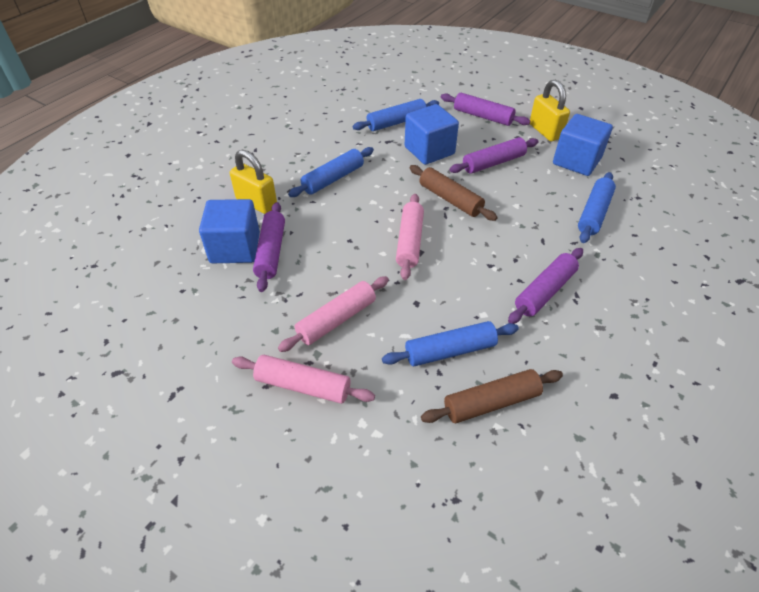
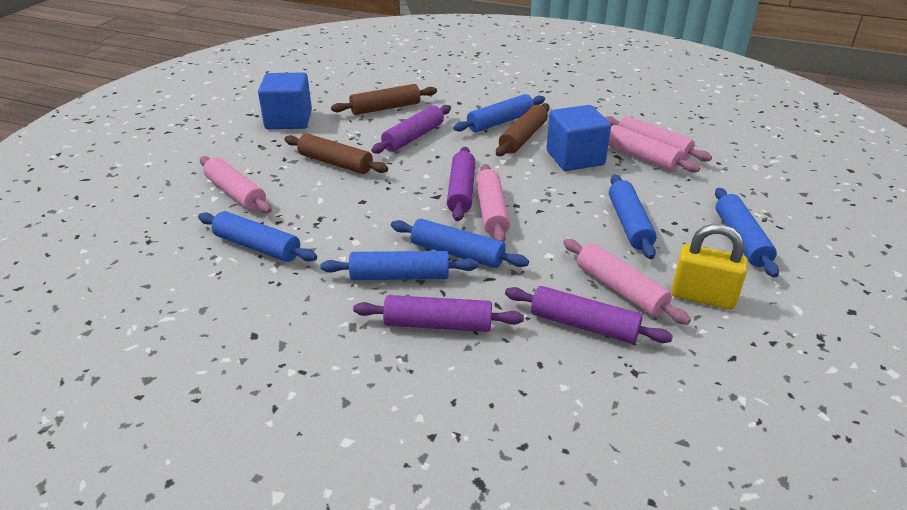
blue cube: 3 -> 2
blue rolling pin: 4 -> 6
brown rolling pin: 2 -> 3
pink rolling pin: 3 -> 5
yellow padlock: 2 -> 1

